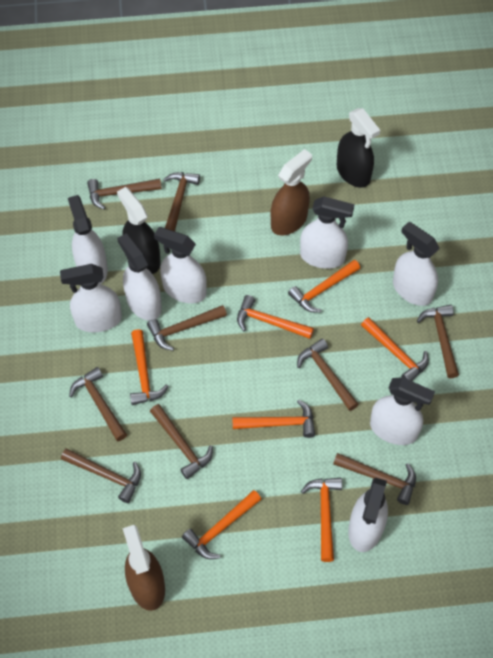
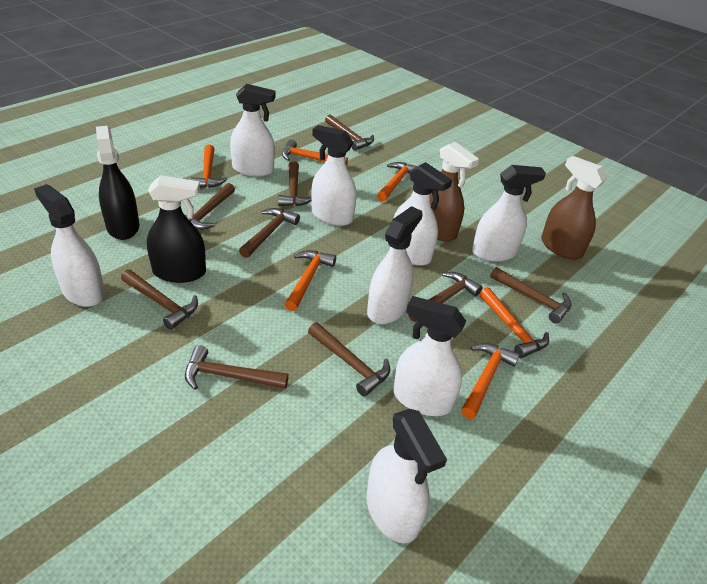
orange hammer: 7 -> 6

